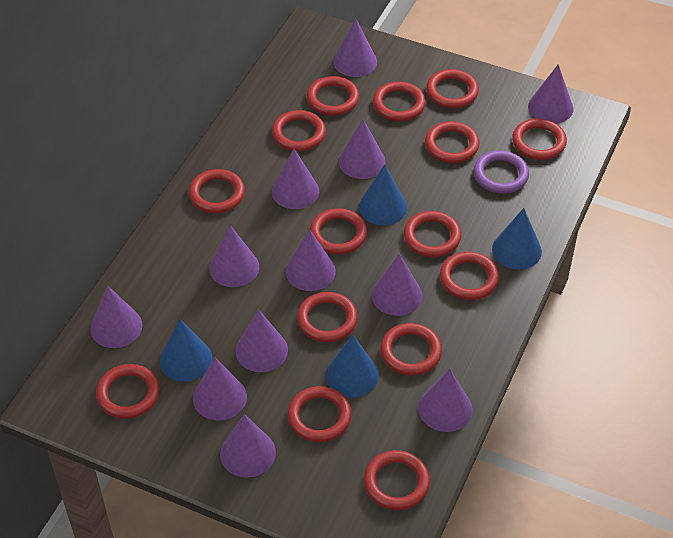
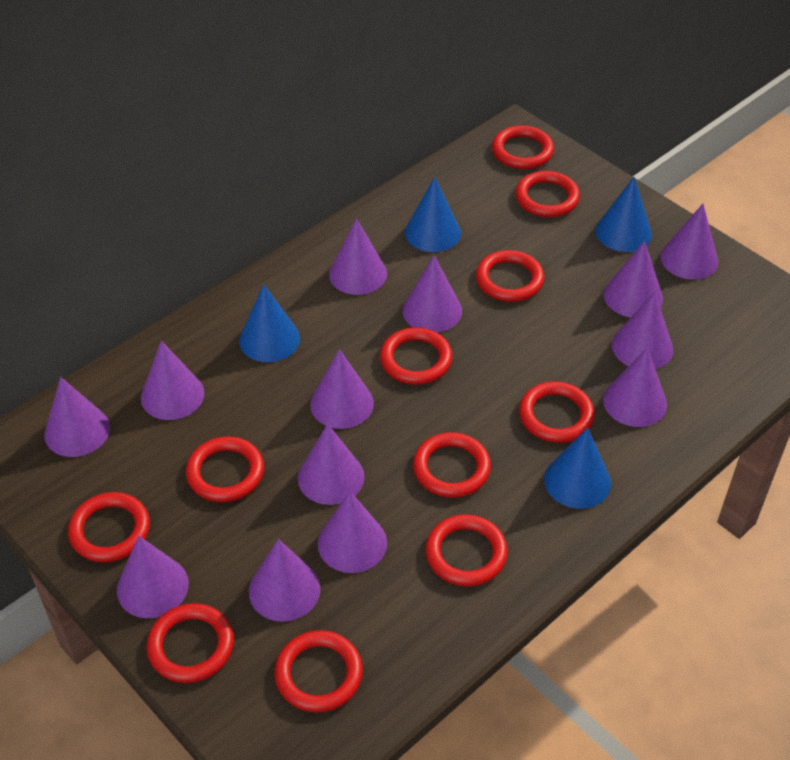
purple cone: 12 -> 13
purple ring: 1 -> 0
red ring: 15 -> 11

